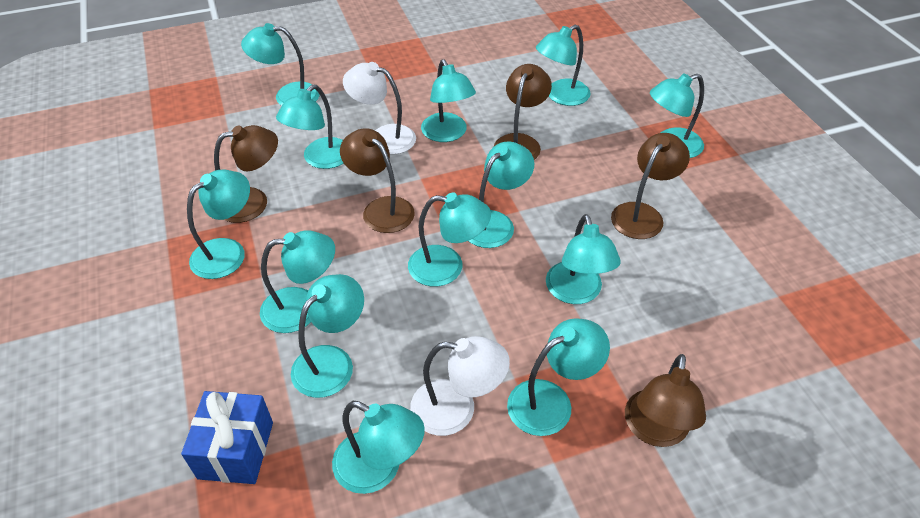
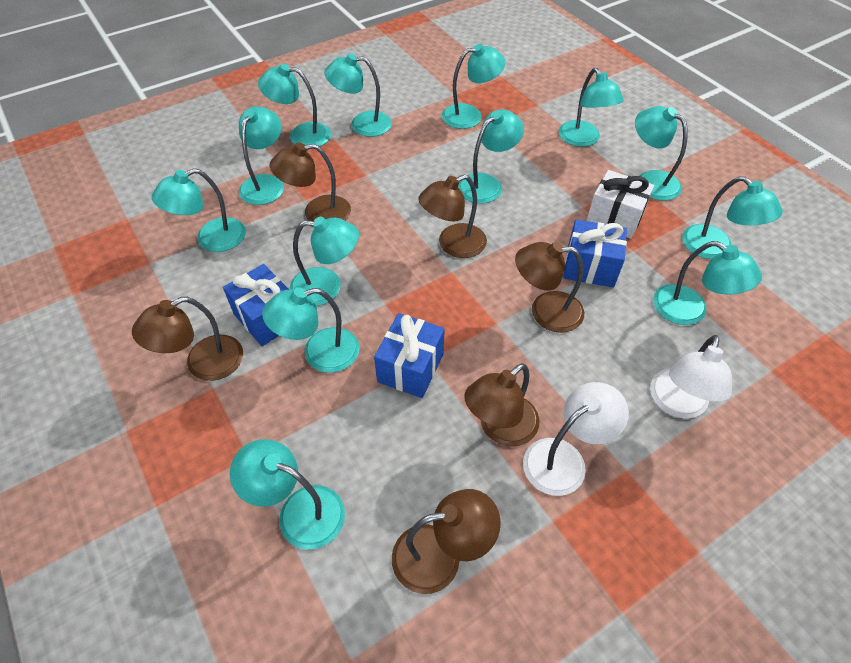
blue gift: 1 -> 3
brown lamp: 5 -> 6
white gift: 0 -> 1

